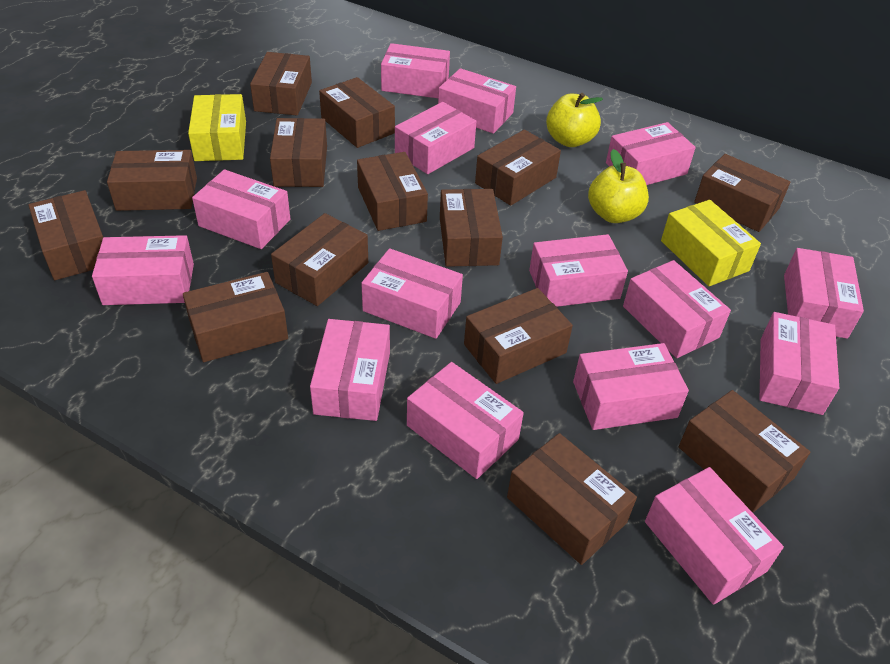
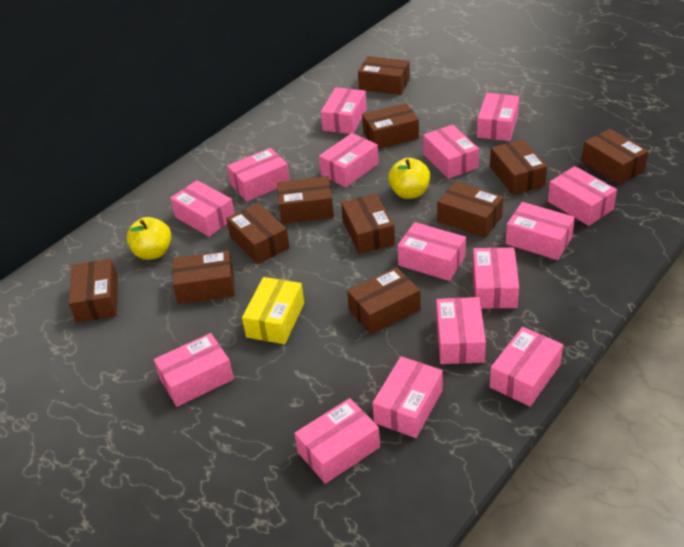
brown box: 14 -> 11
yellow box: 2 -> 1

